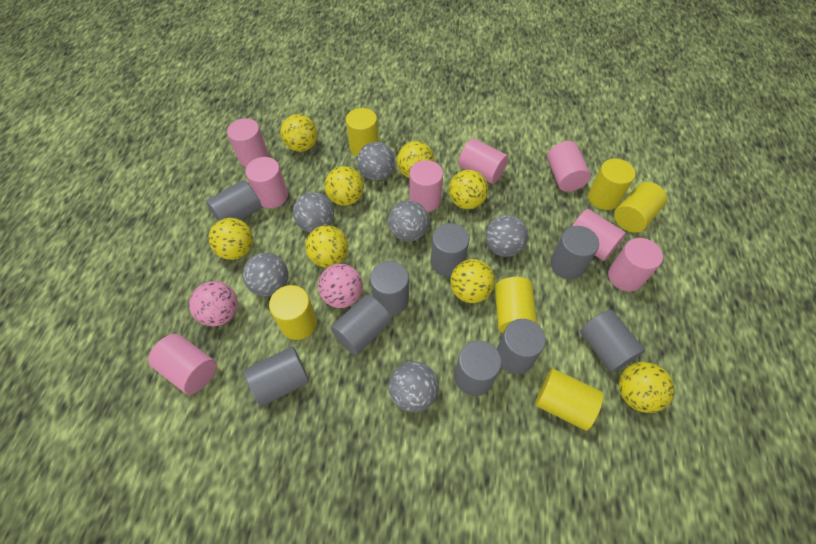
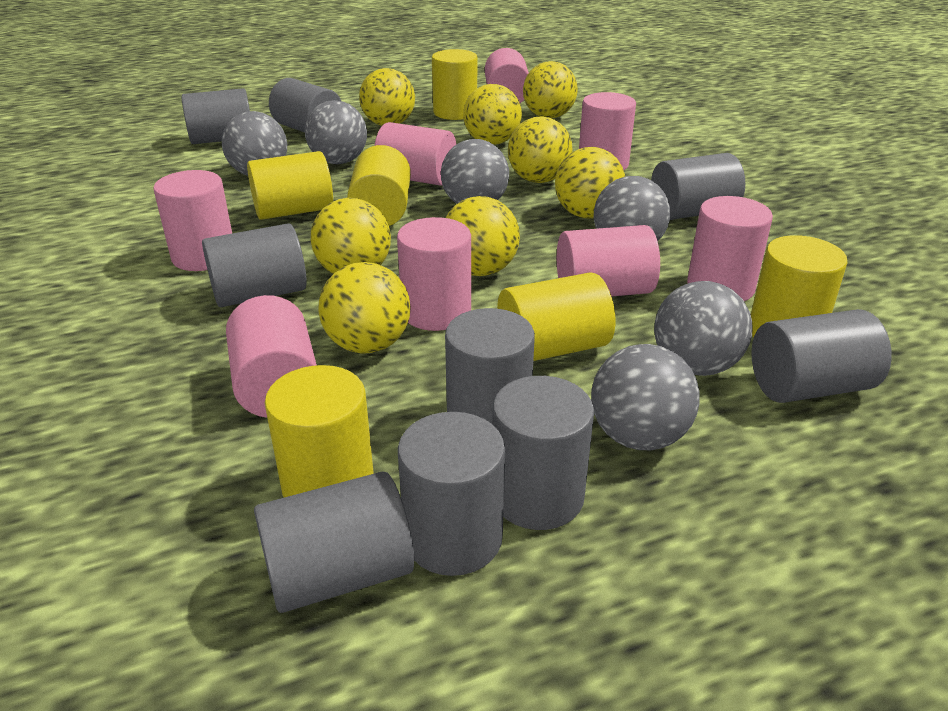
pink ball: 2 -> 0

